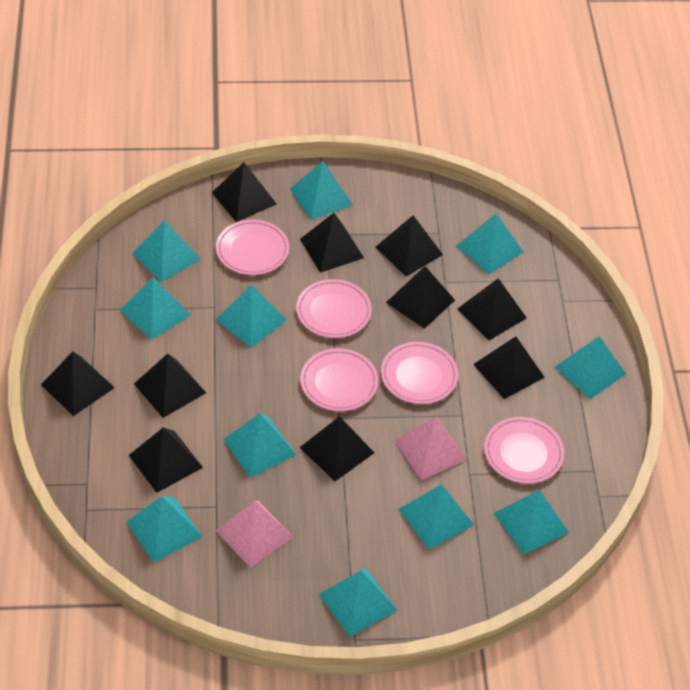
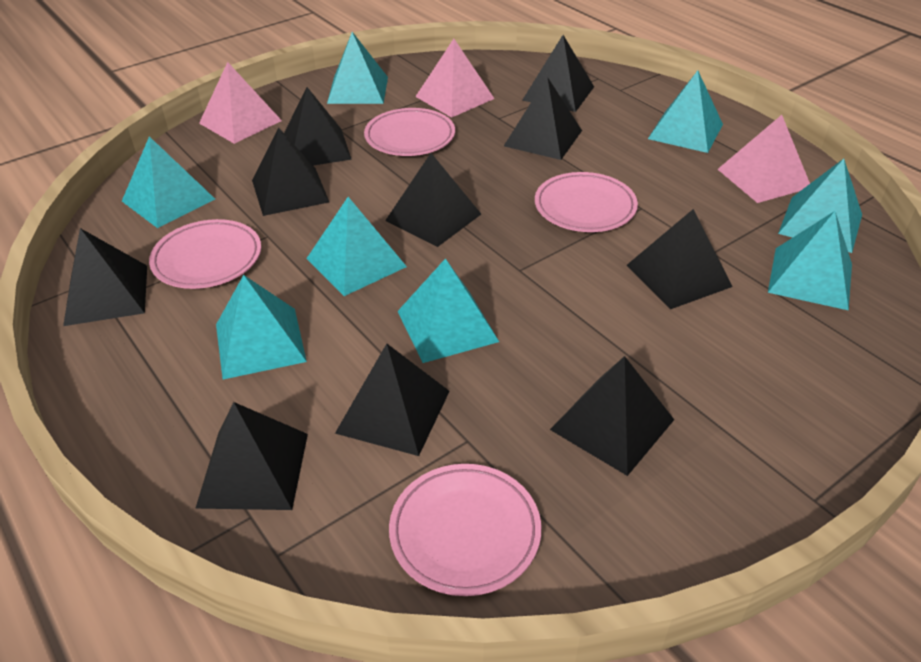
pink plate: 5 -> 4
pink pyramid: 2 -> 3
turquoise pyramid: 11 -> 8

